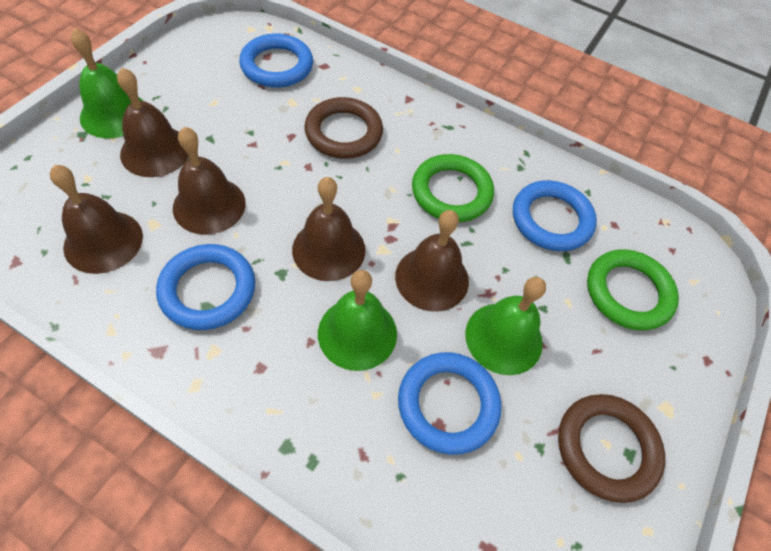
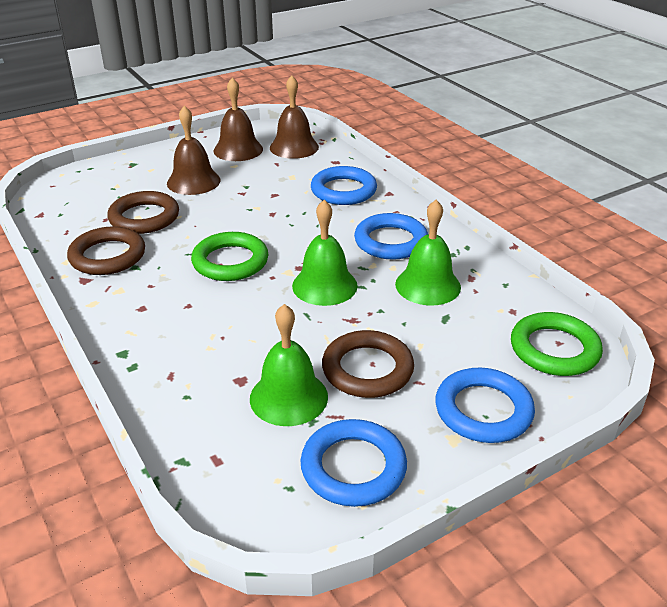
brown bell: 5 -> 3
brown ring: 2 -> 3

